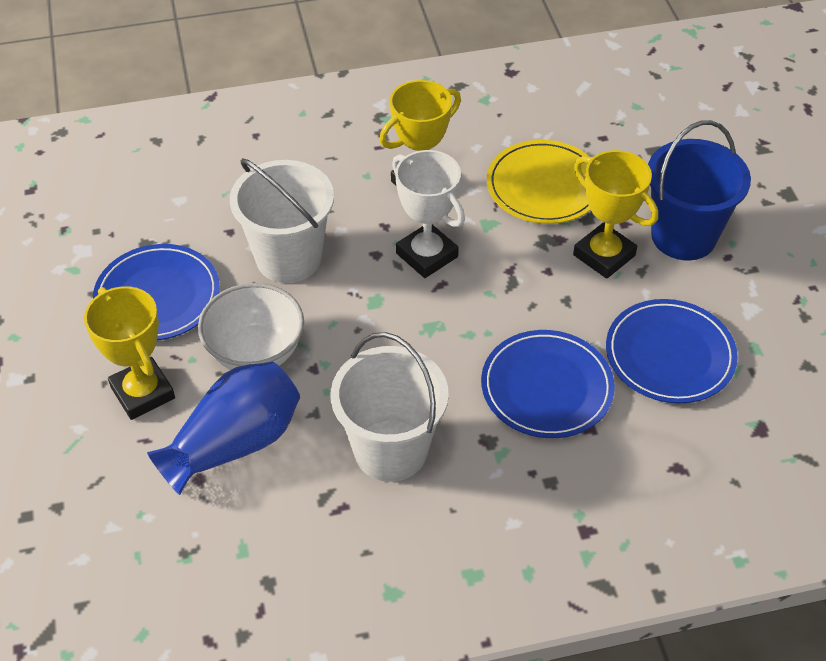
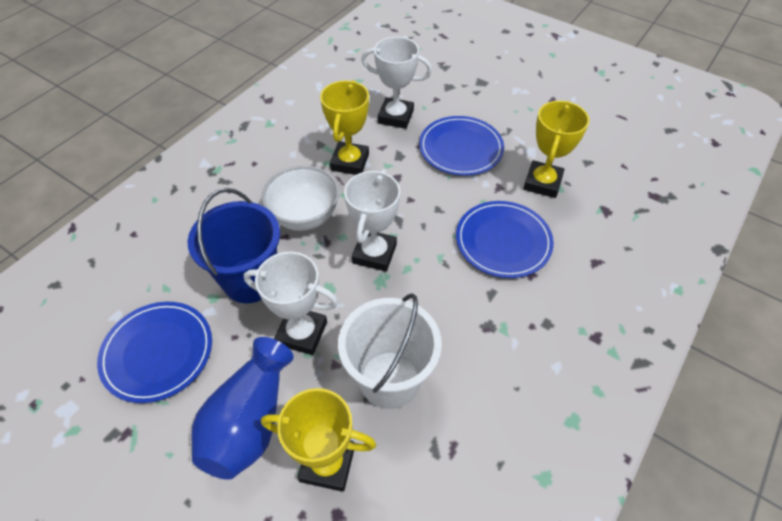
white bucket: 2 -> 1
white trophy: 1 -> 3
yellow plate: 1 -> 0

